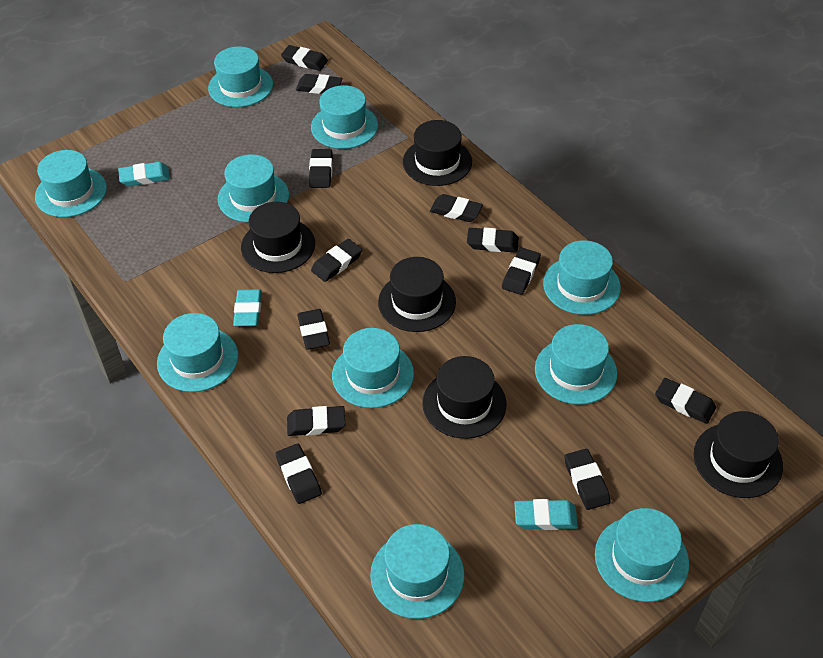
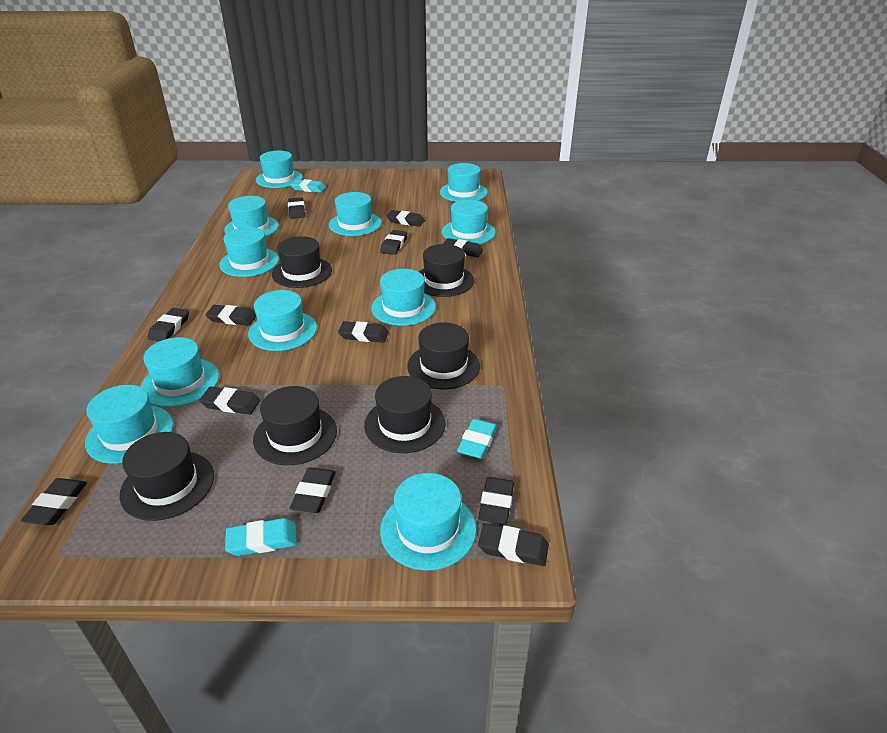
black hat: 5 -> 6
turquoise hat: 10 -> 11

